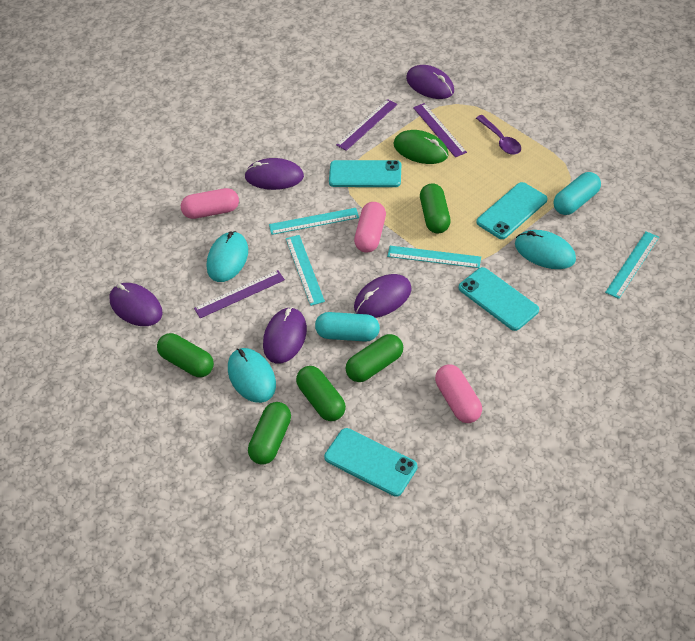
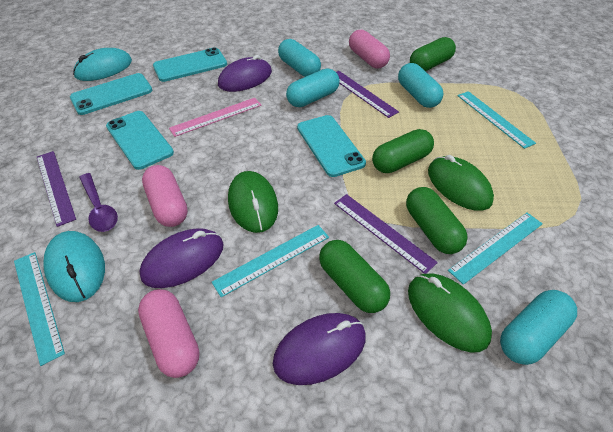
green capsule: 5 -> 4
green mouse: 1 -> 3
pink ruler: 0 -> 1
purple mouse: 5 -> 3
turquoise capsule: 2 -> 4
turquoise mouse: 3 -> 2

